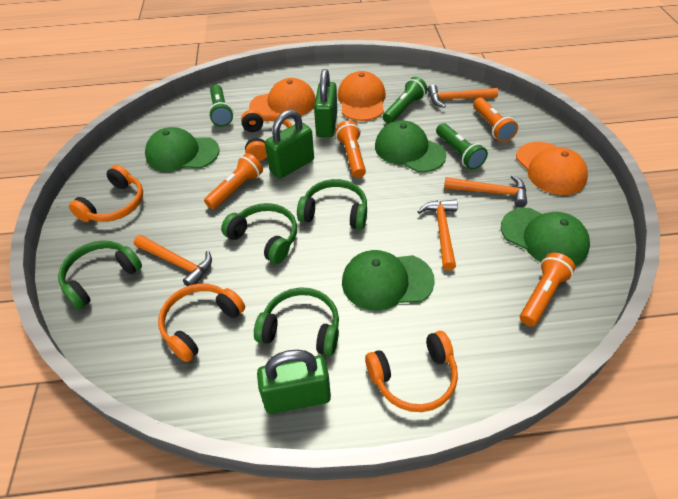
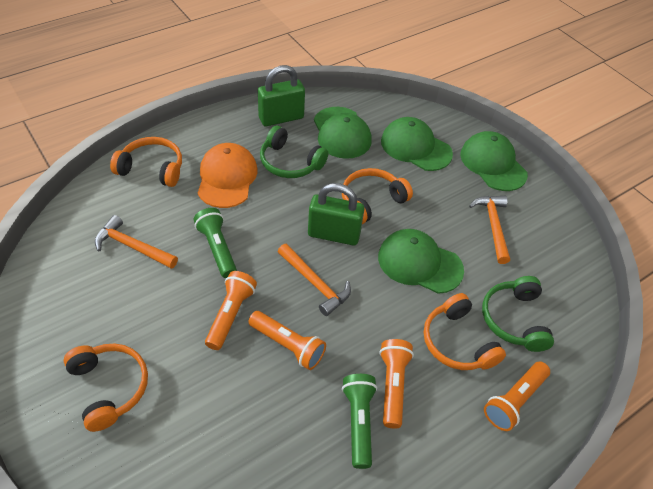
green flashlight: 3 -> 2
green headphones: 4 -> 2
green padlock: 3 -> 2
orange cap: 3 -> 1
orange hammer: 4 -> 3

